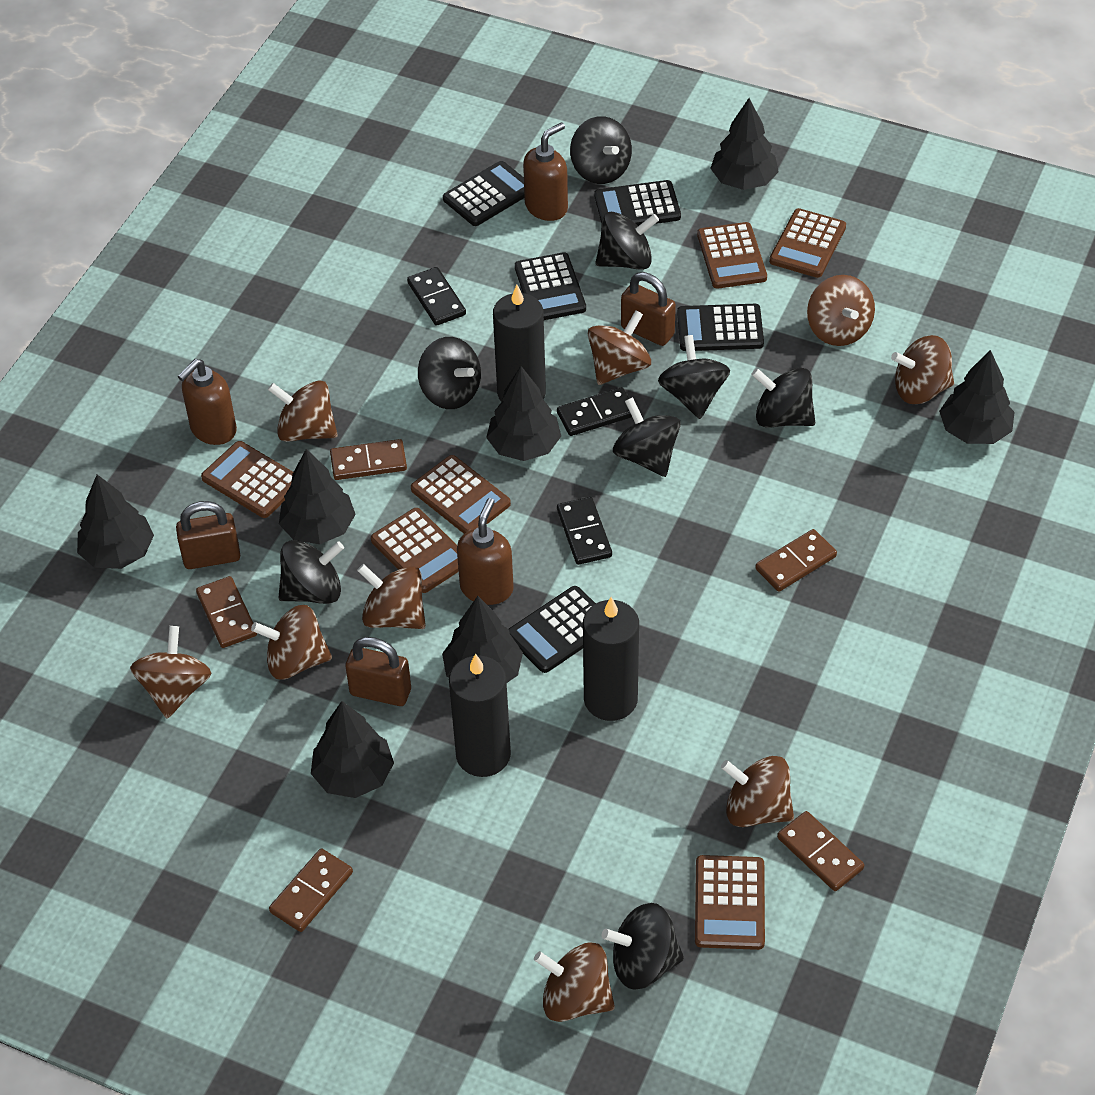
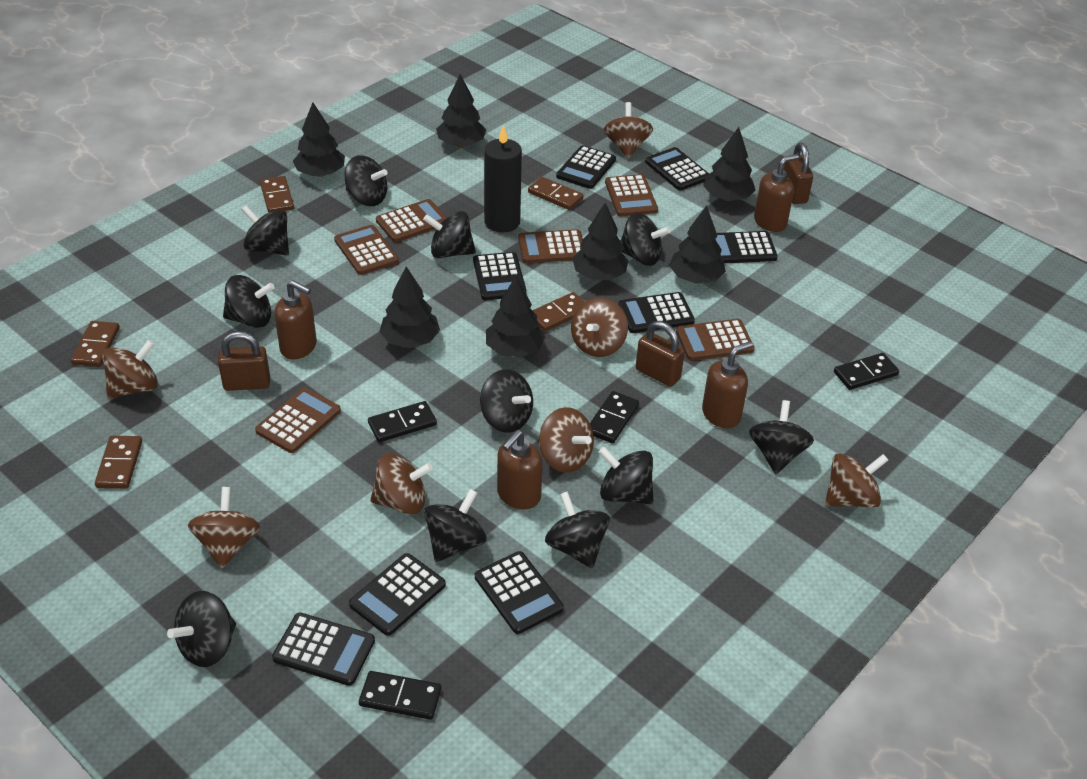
black calculator: 5 -> 8
black candle: 3 -> 1
black domino: 3 -> 4
black spinning top: 8 -> 11
brown soap dispenser: 3 -> 4
brown spinning top: 9 -> 7

